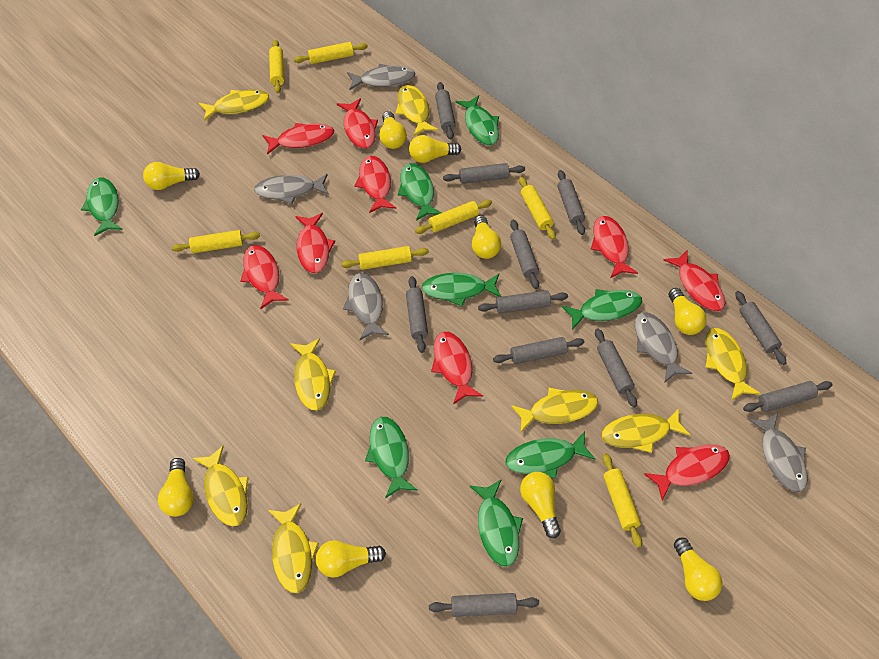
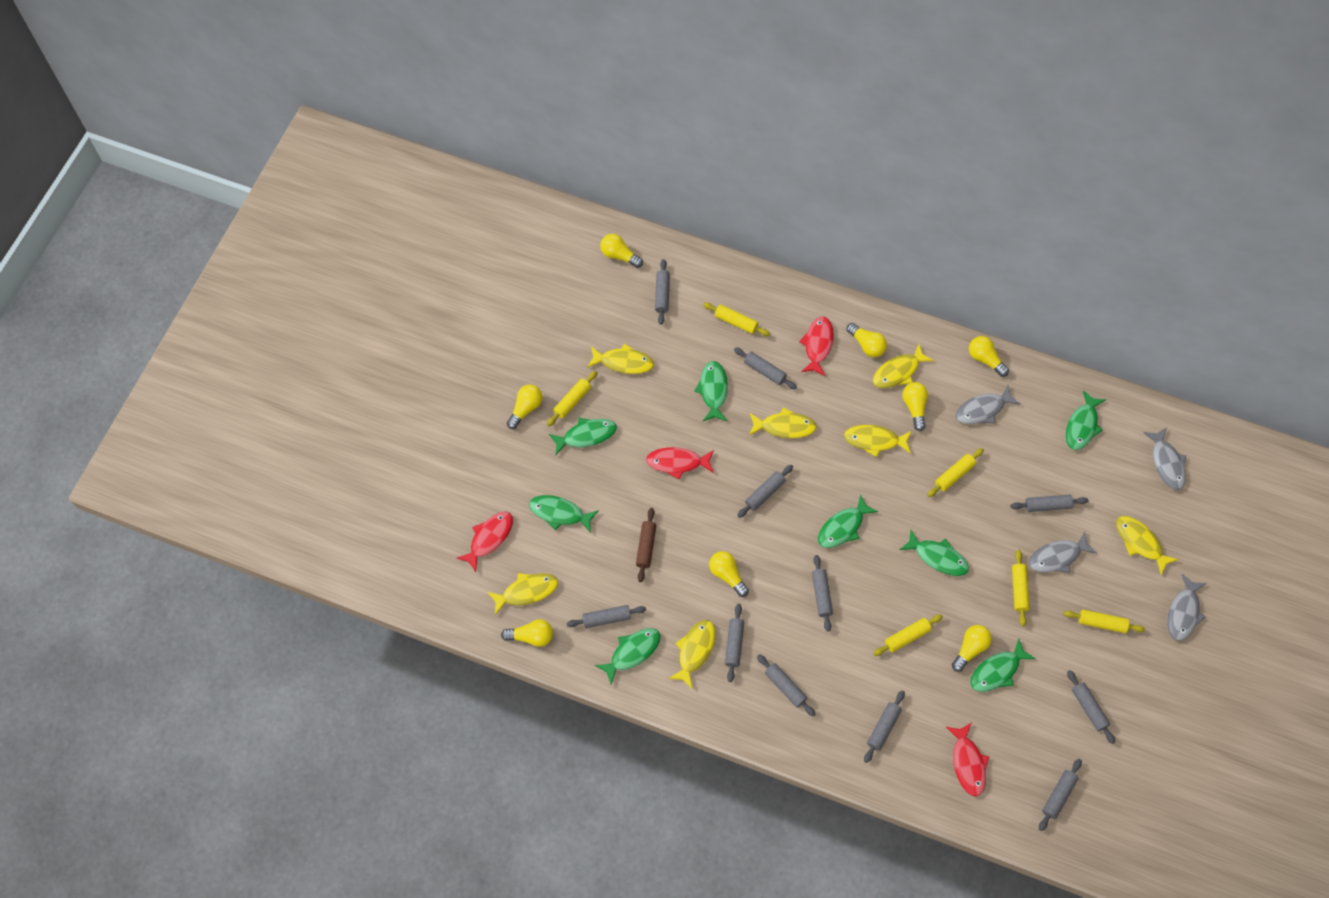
brown rolling pin: 0 -> 1
grey fish: 5 -> 4
red fish: 9 -> 4
yellow fish: 8 -> 7
yellow light bulb: 9 -> 8
yellow rolling pin: 7 -> 6

